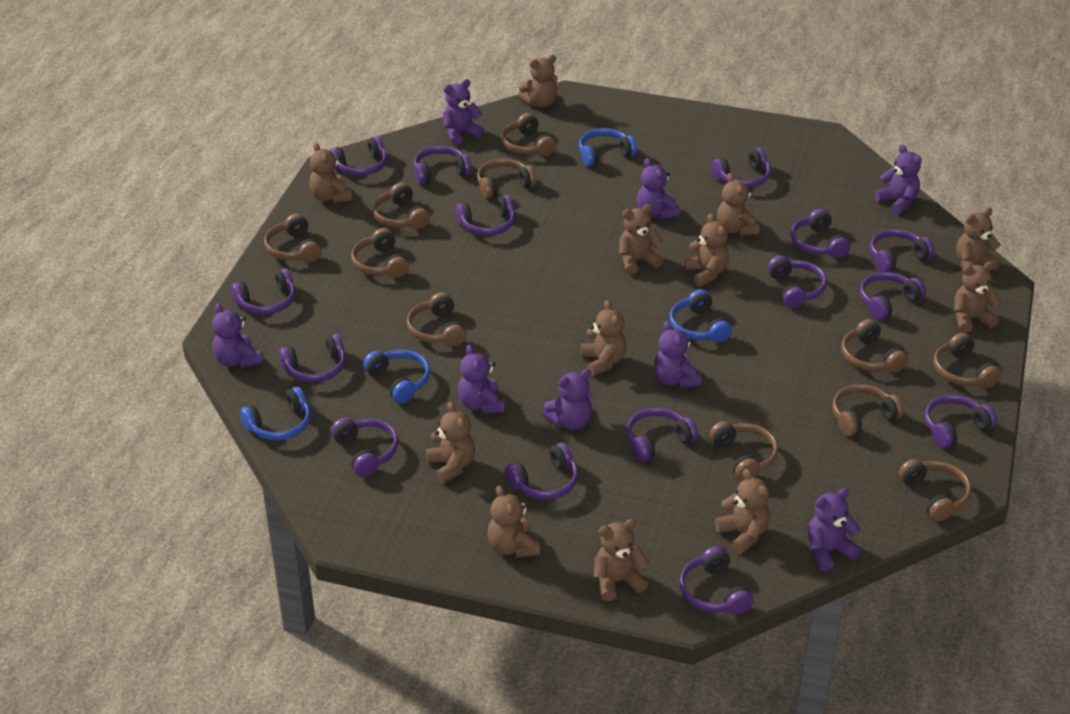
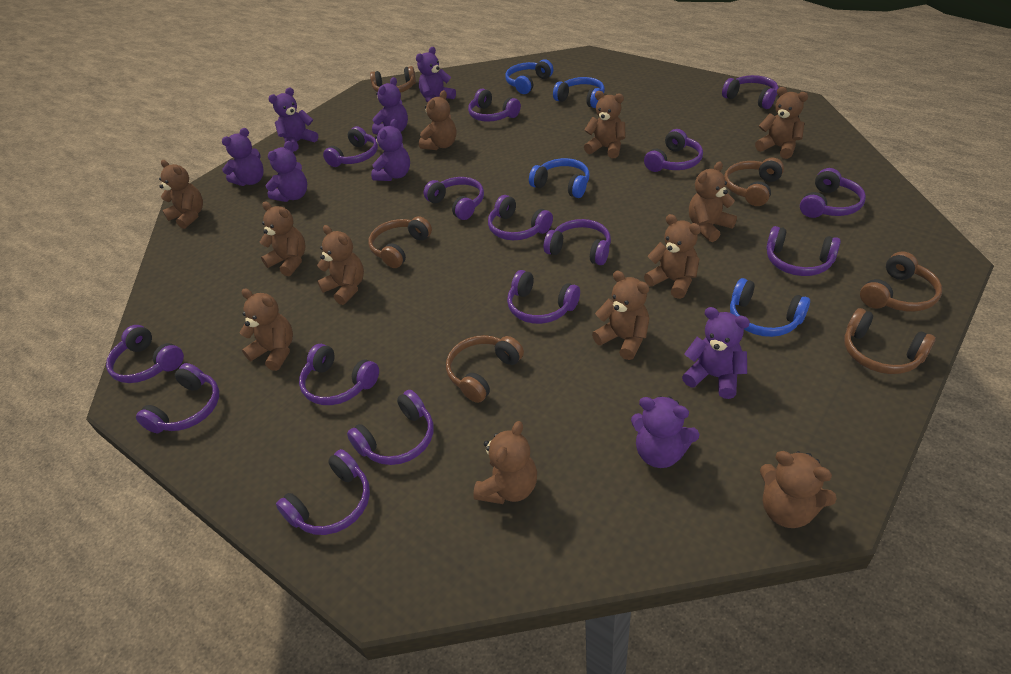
brown headphones: 11 -> 6

